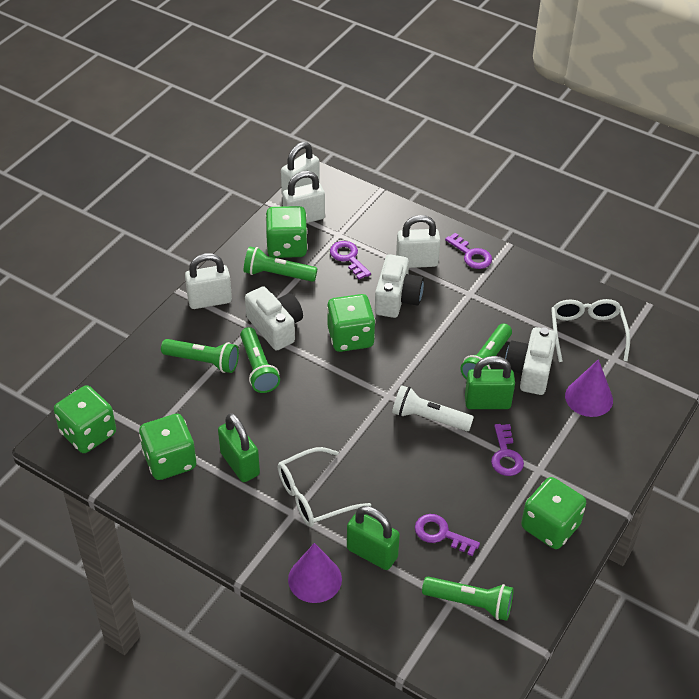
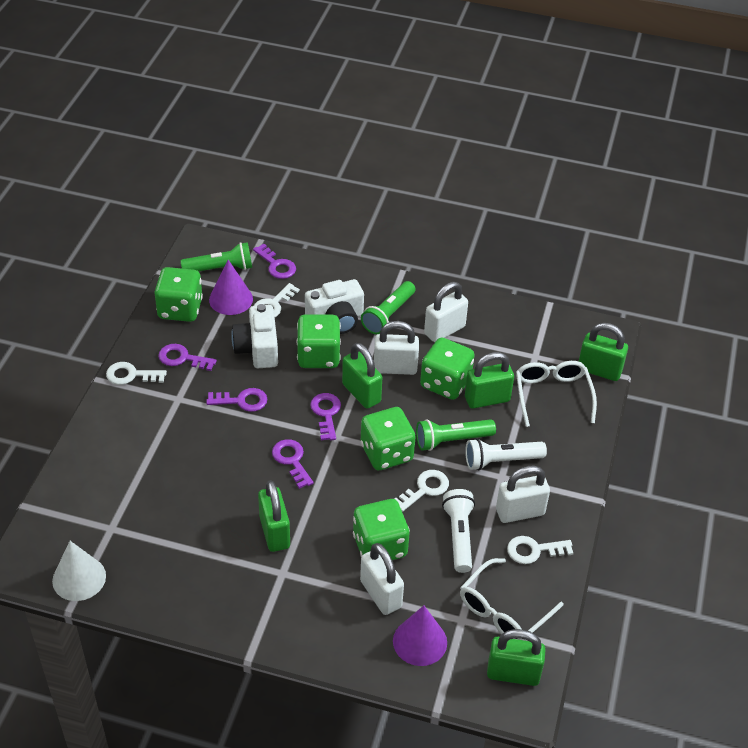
green flashlight: 5 -> 3
green padlock: 3 -> 5
purple key: 4 -> 5
white camera: 3 -> 2
white cone: 0 -> 1
white flashlight: 1 -> 2
white key: 0 -> 4

